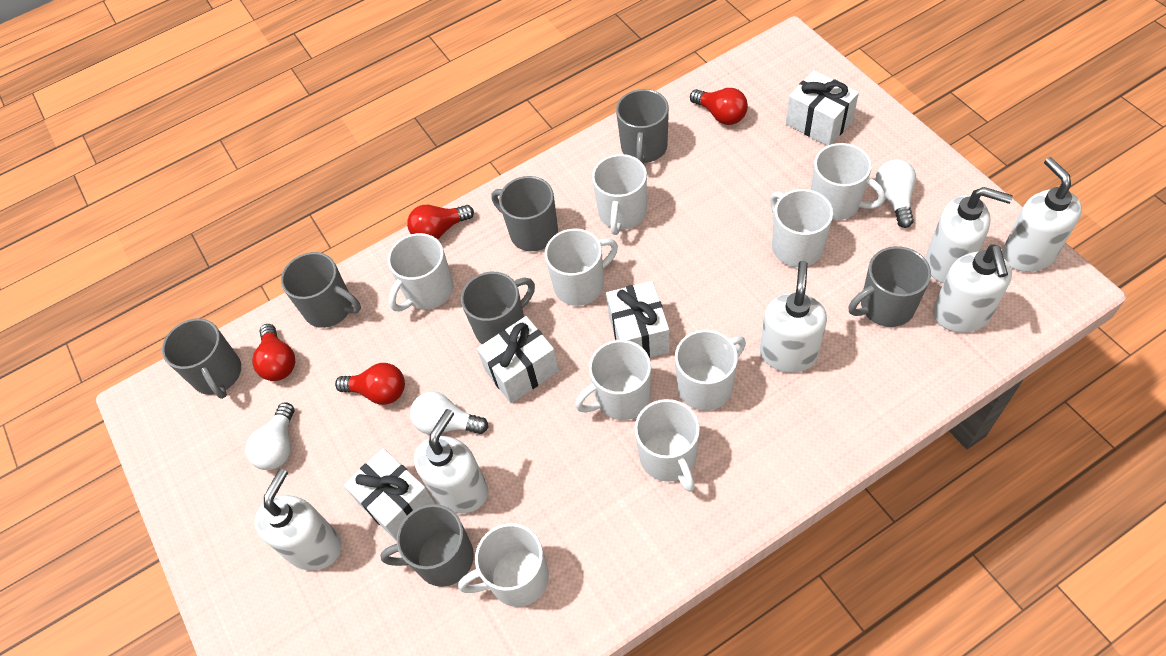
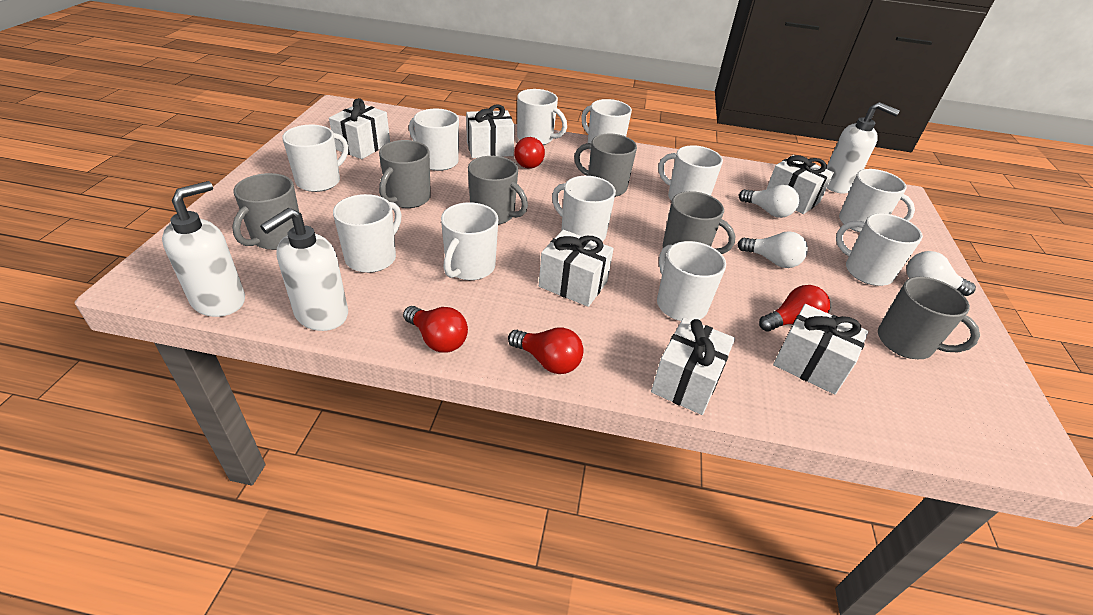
grey mug: 7 -> 6
white gift: 4 -> 6
white mug: 9 -> 11
white soap dispenser: 6 -> 3

